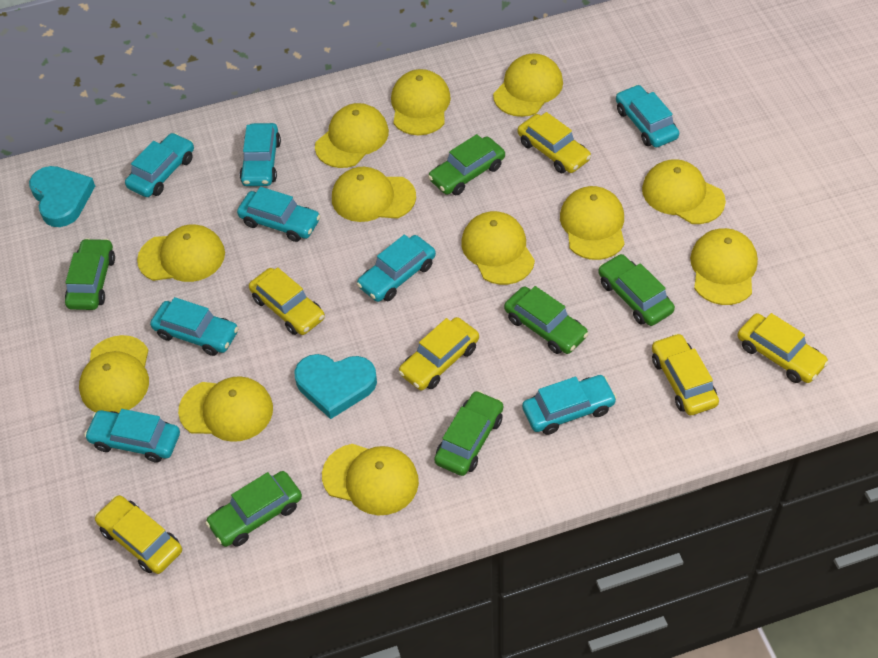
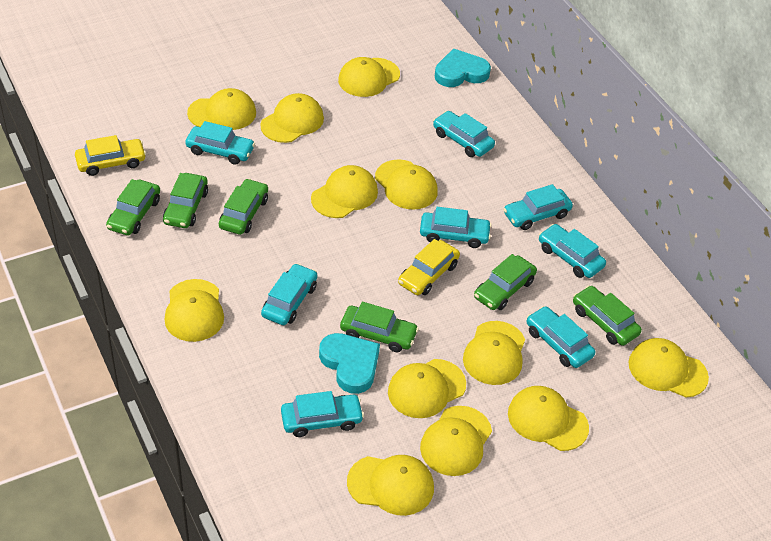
yellow car: 6 -> 2

